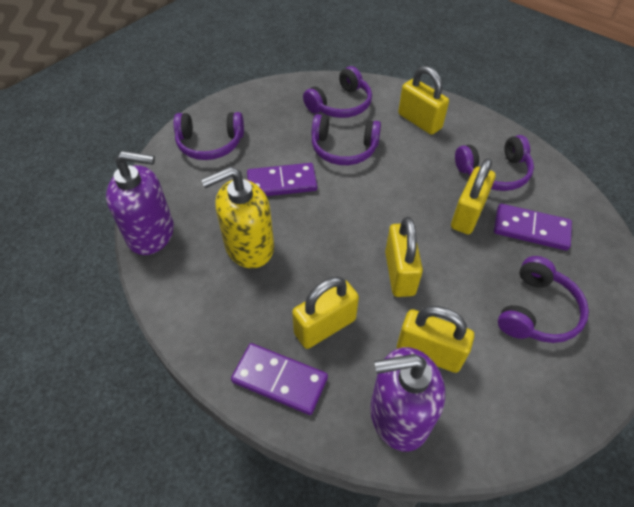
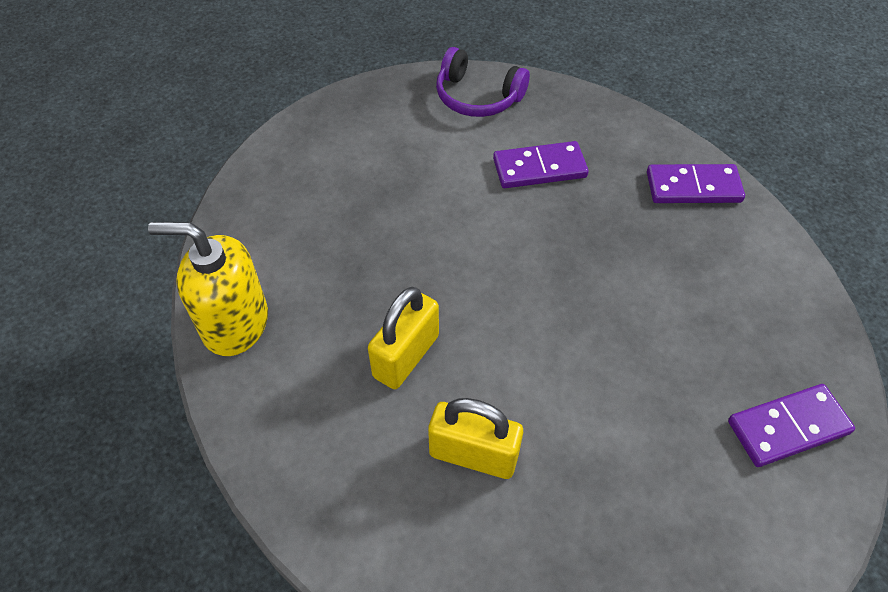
purple headphones: 5 -> 1
purple soap dispenser: 2 -> 0
yellow padlock: 5 -> 2

